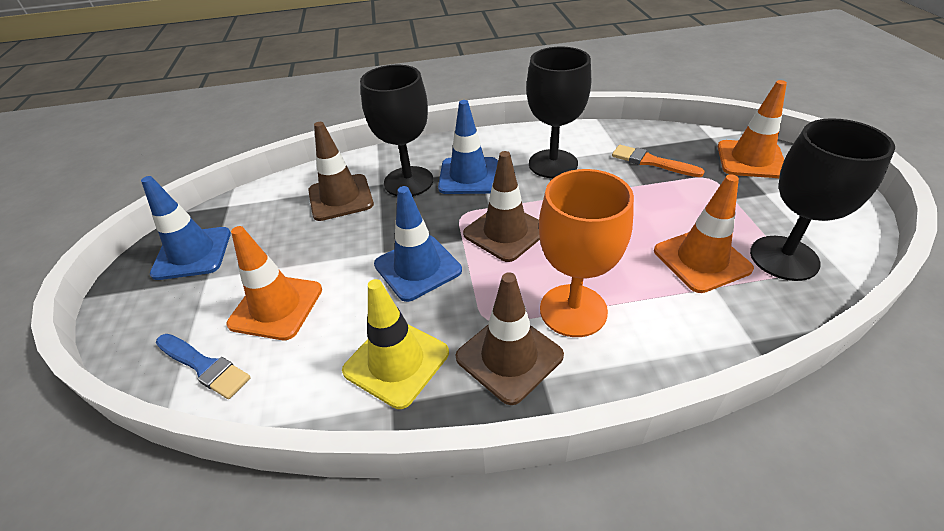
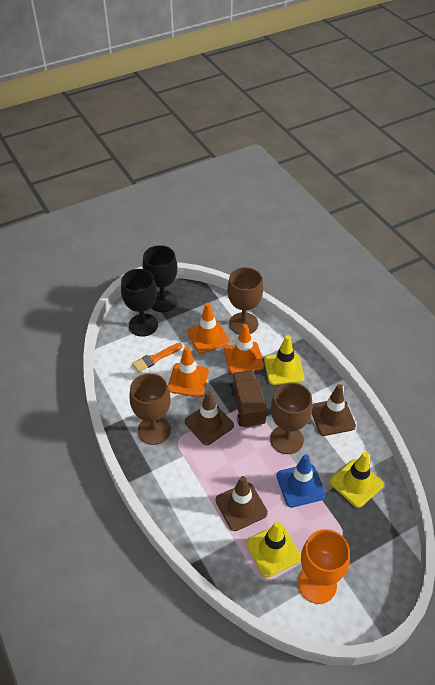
black goblet: 3 -> 2
blue brush: 1 -> 0
blue traffic cone: 3 -> 1
brown goblet: 0 -> 3
brown truck: 0 -> 1
yellow traffic cone: 1 -> 3

